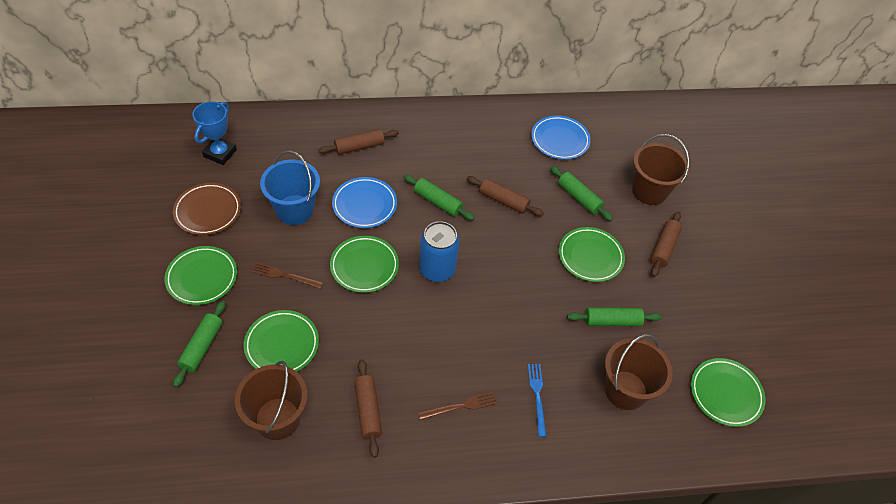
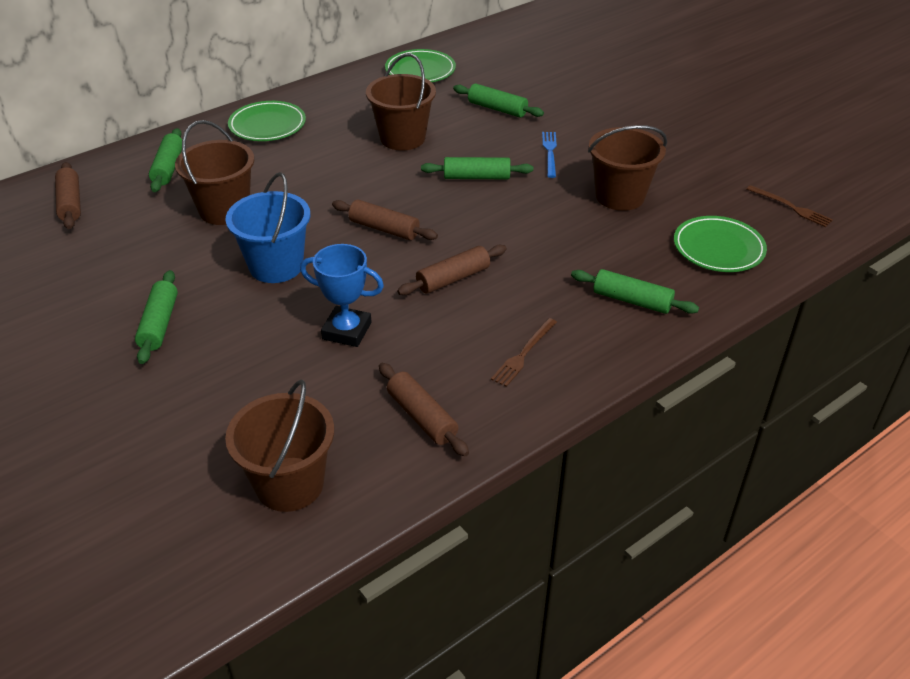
blue can: 1 -> 0
blue plate: 2 -> 0
brown bucket: 3 -> 4
brown plate: 1 -> 0
green plate: 5 -> 3
green rolling pin: 4 -> 5

